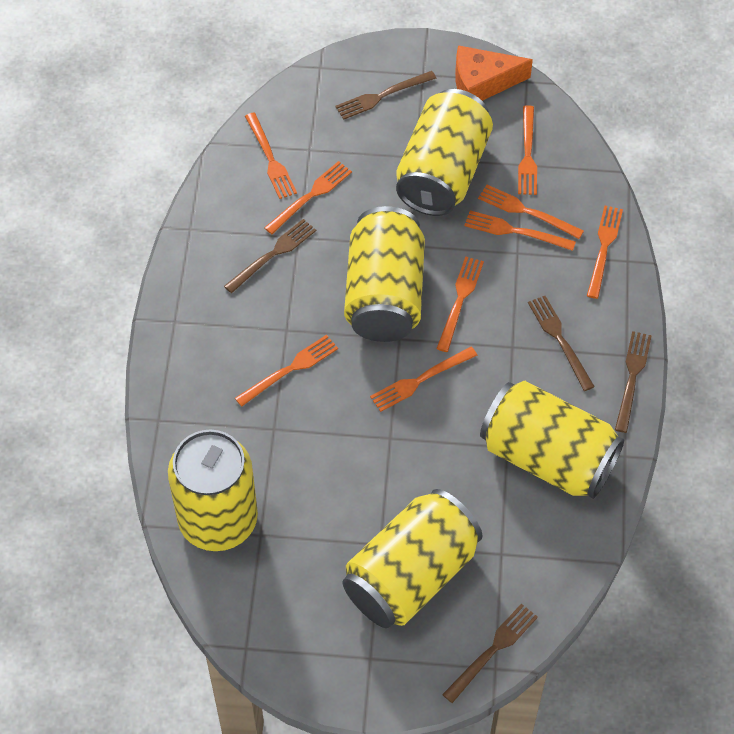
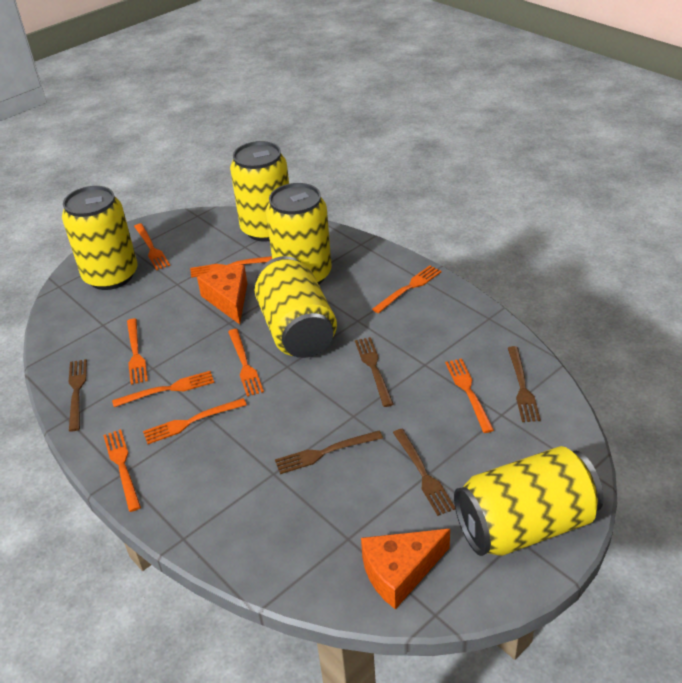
orange cheese: 1 -> 2

